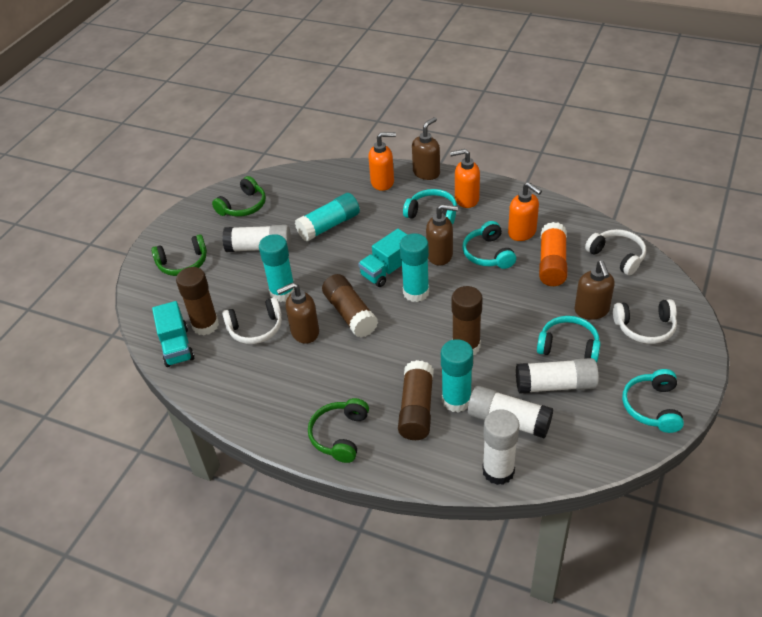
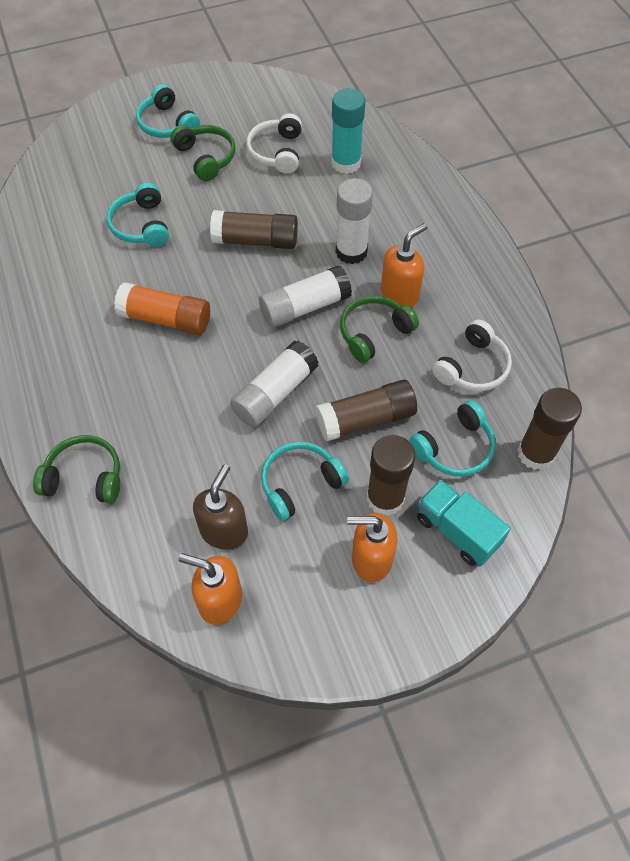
brown soap dispenser: 4 -> 1
turquoise glue stick: 4 -> 1
turquoise truck: 2 -> 1
white glue stick: 4 -> 3
white headphones: 3 -> 2

